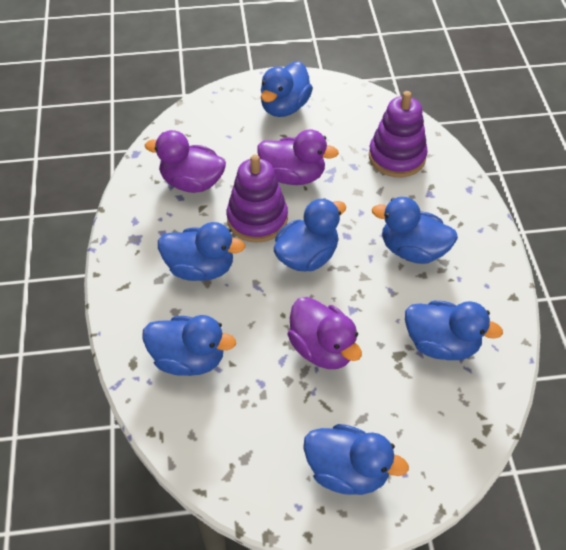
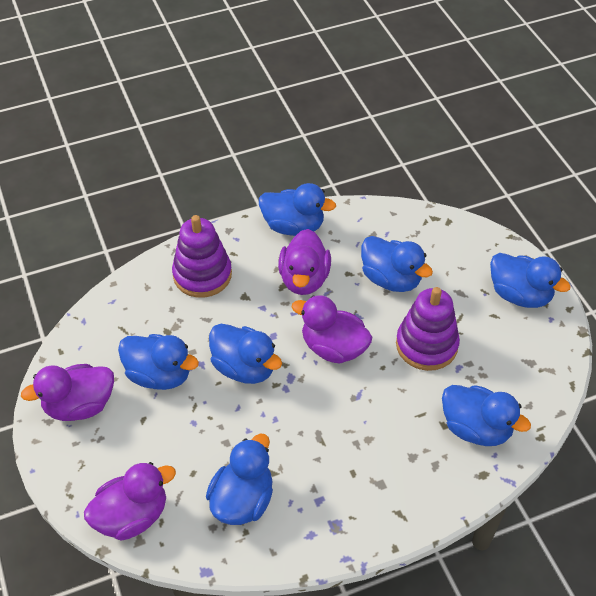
purple duck: 3 -> 4

